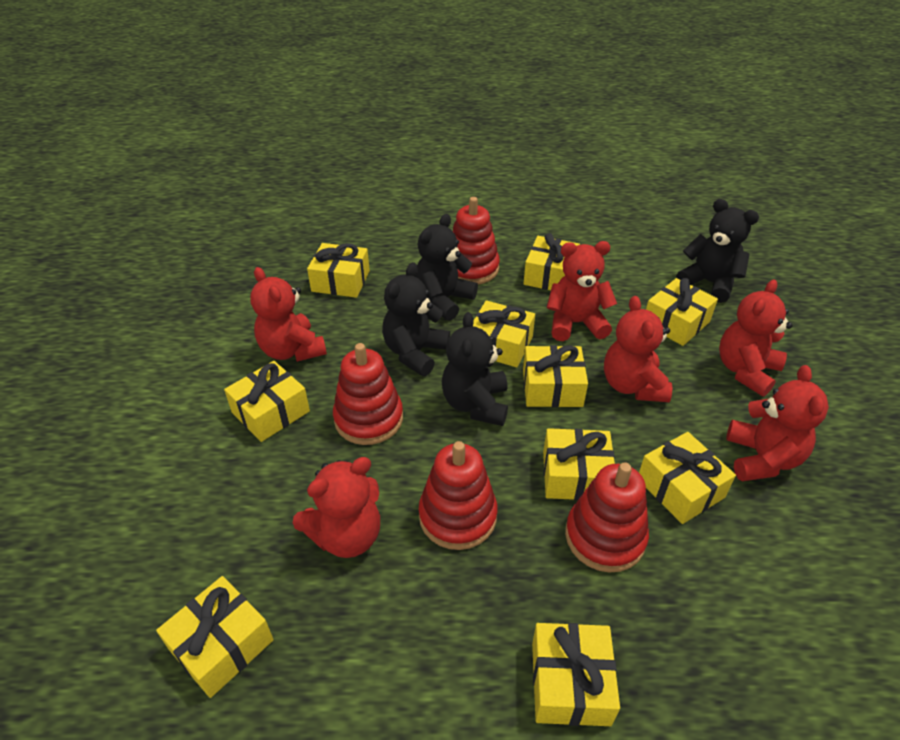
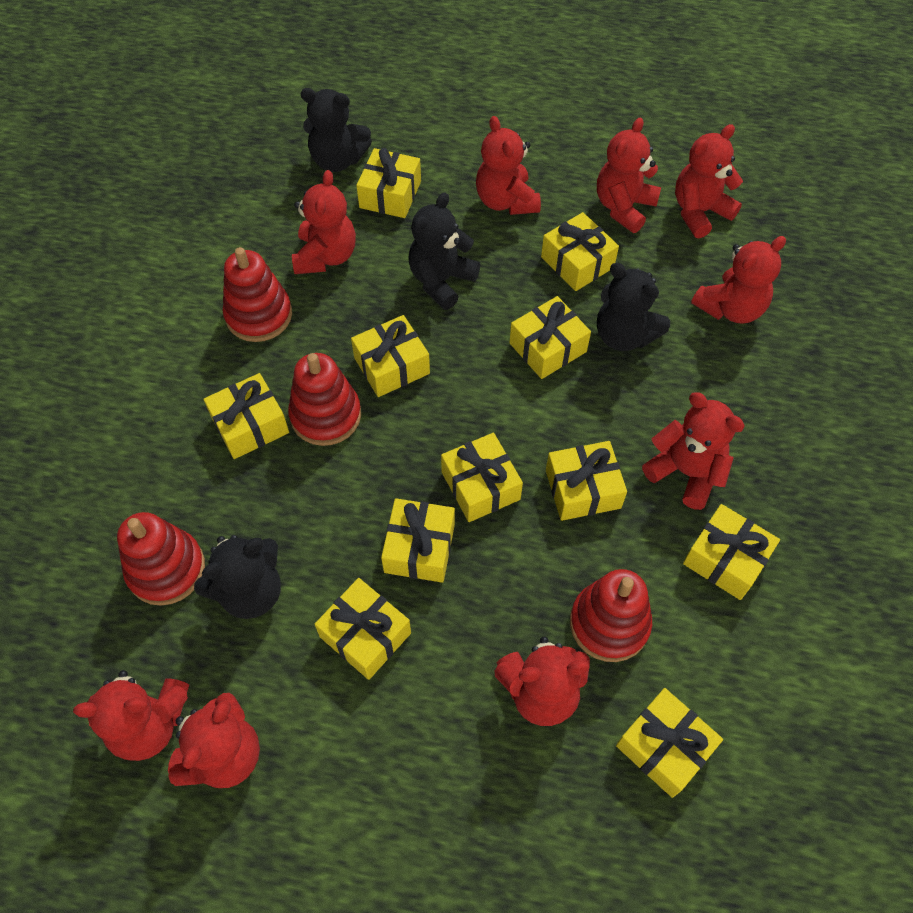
red teddy bear: 6 -> 9
yellow gift: 10 -> 11

